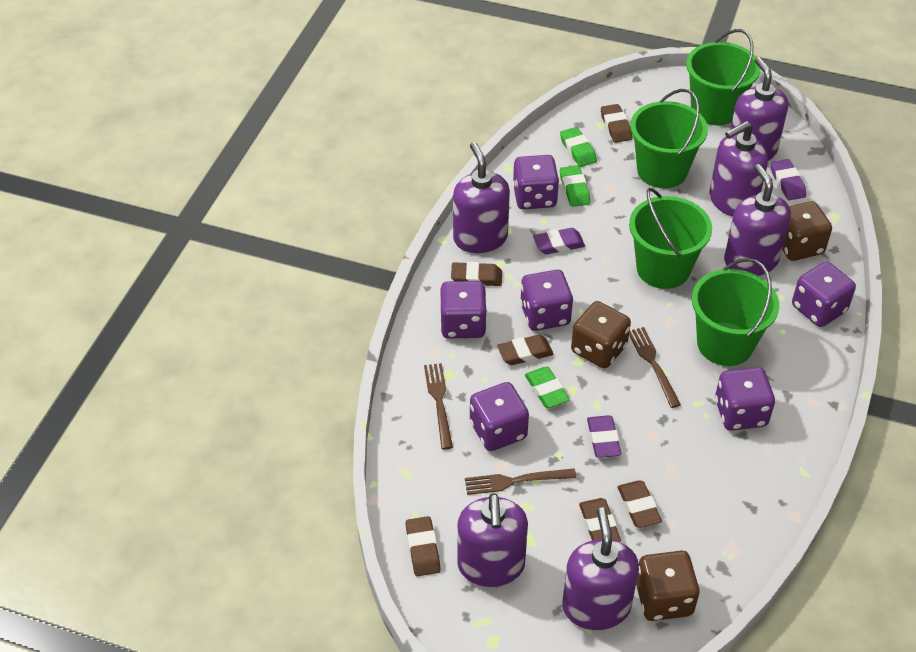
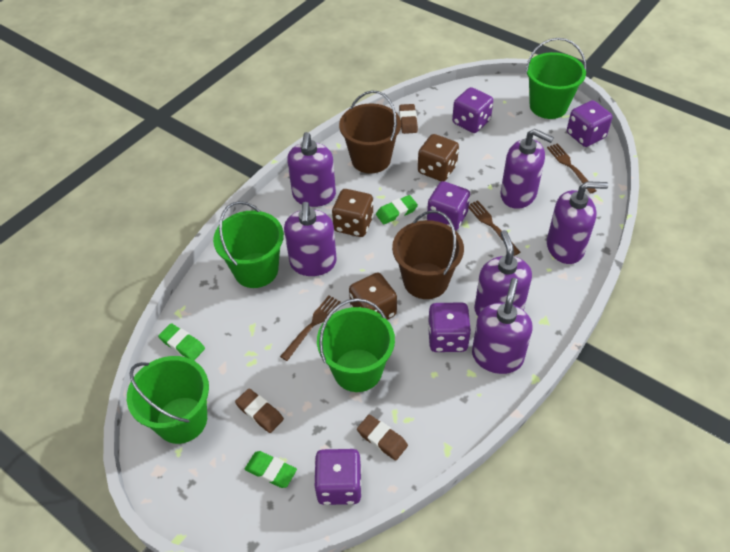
brown bucket: 0 -> 2
brown eraser: 6 -> 3
purple dice: 6 -> 5
purple eraser: 3 -> 0

